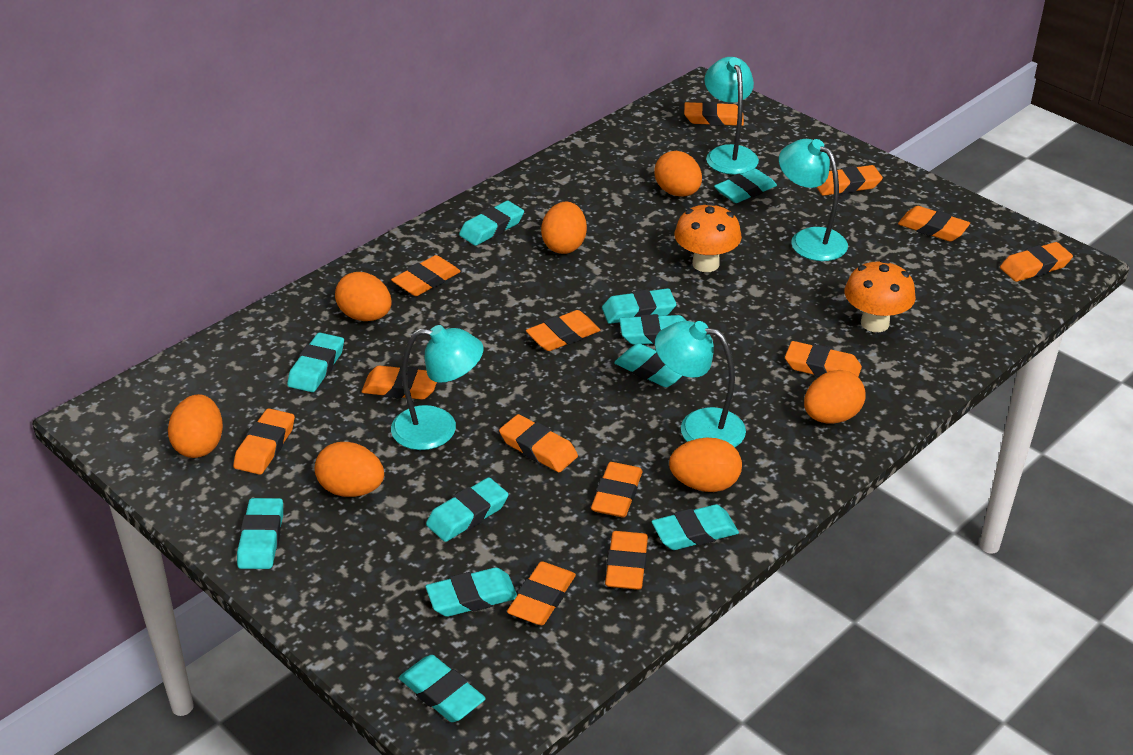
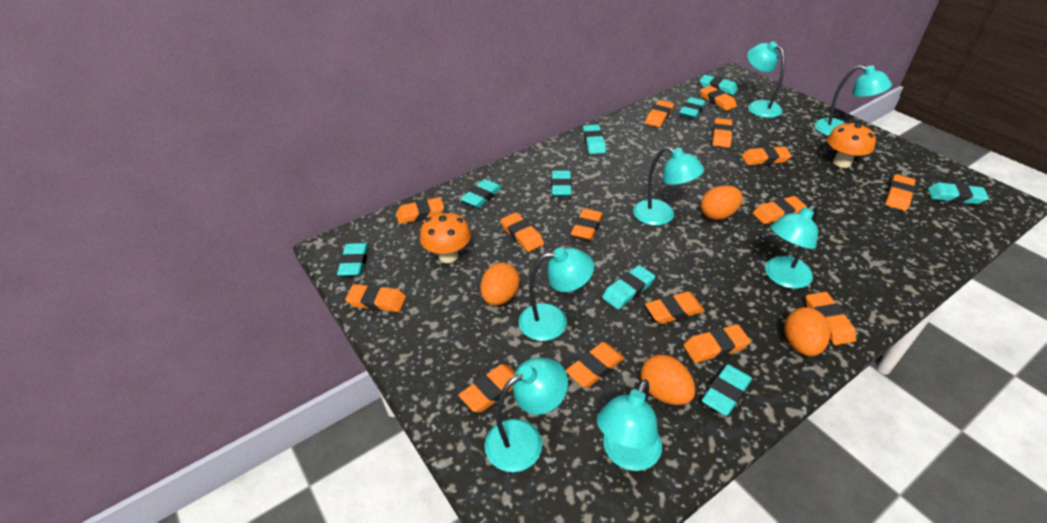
orange egg: 7 -> 4
orange eraser: 13 -> 15
turquoise eraser: 11 -> 9
turquoise lamp: 4 -> 7

